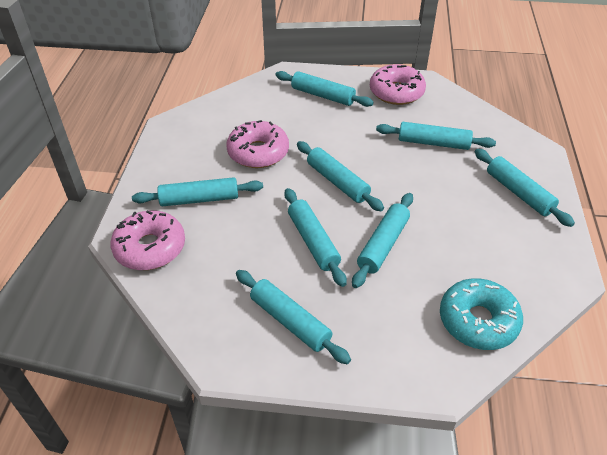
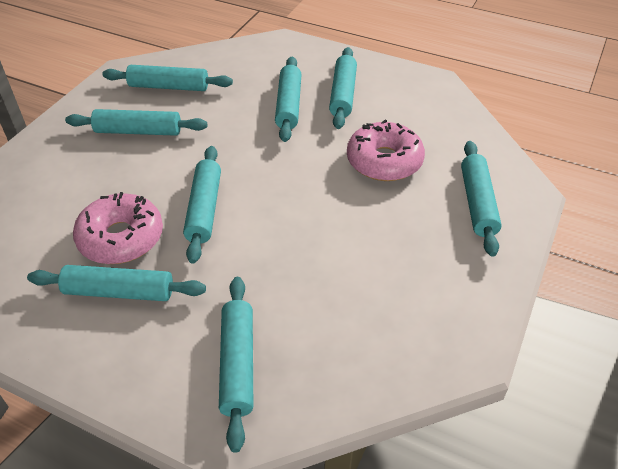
pink donut: 3 -> 2
turquoise donut: 1 -> 0

